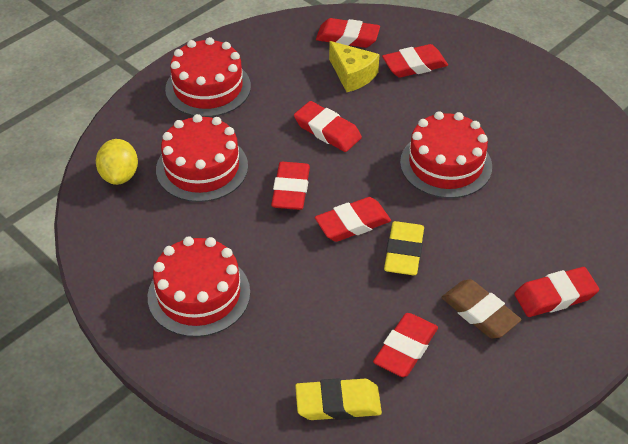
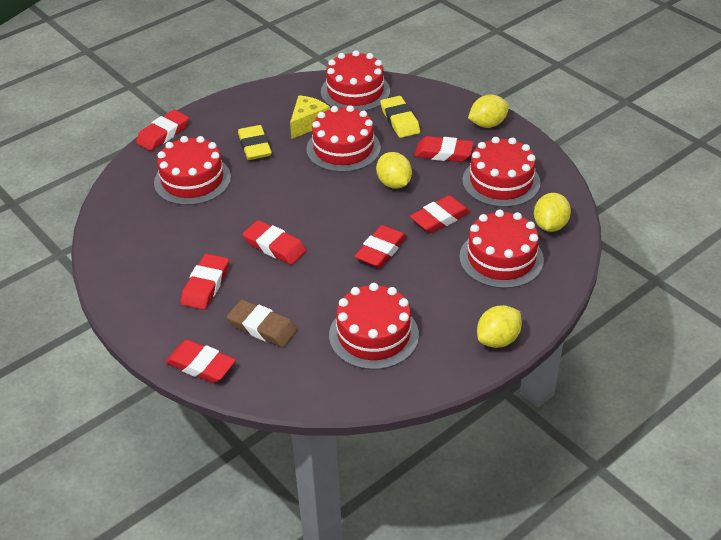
red cake: 4 -> 6
yellow lemon: 1 -> 4

